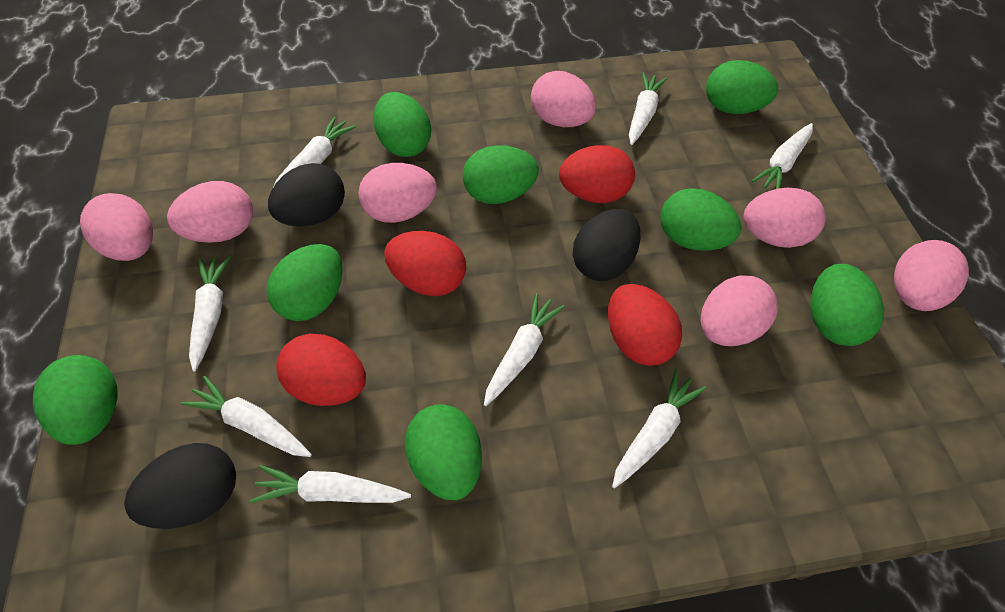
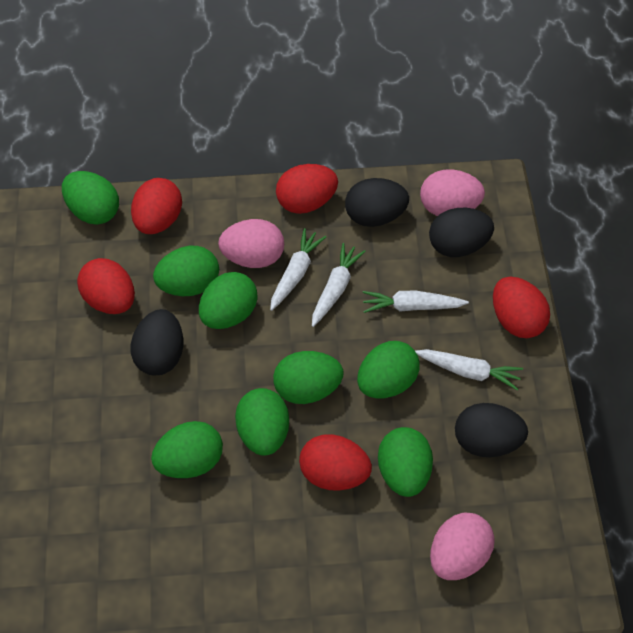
black egg: 3 -> 4
pink egg: 7 -> 3
red egg: 4 -> 5
white carrot: 8 -> 4

